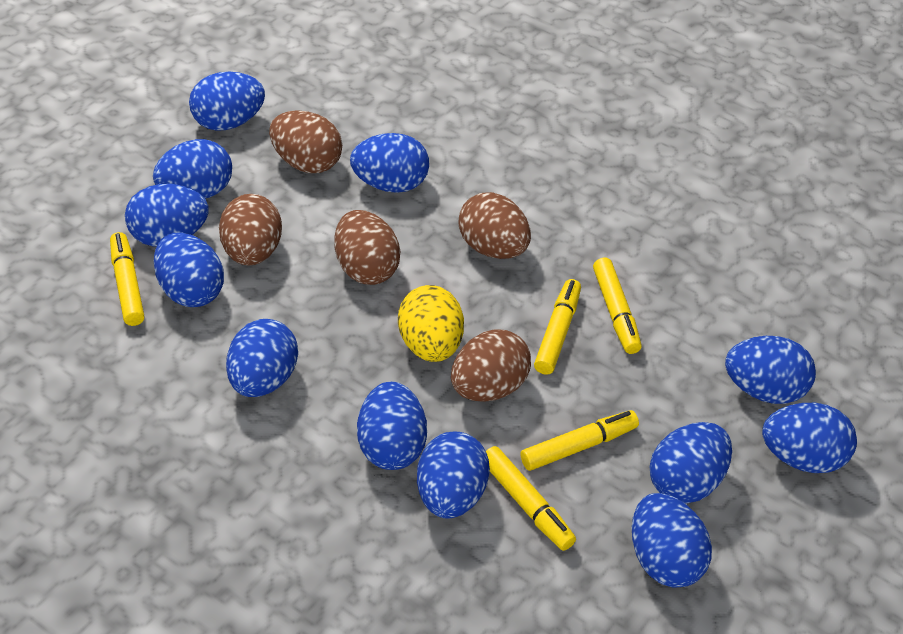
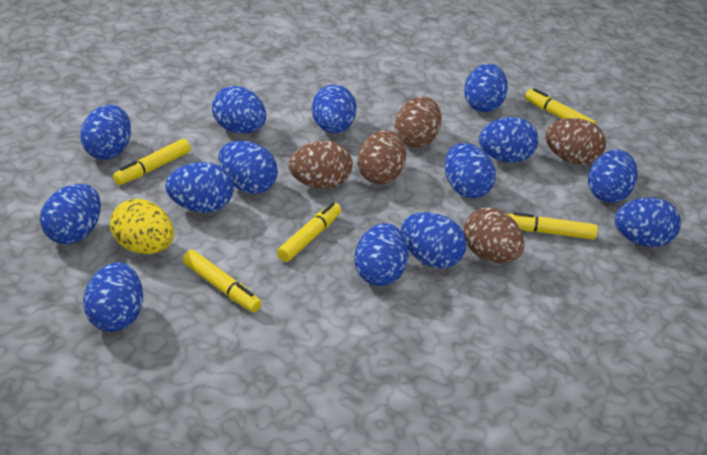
blue egg: 12 -> 14

